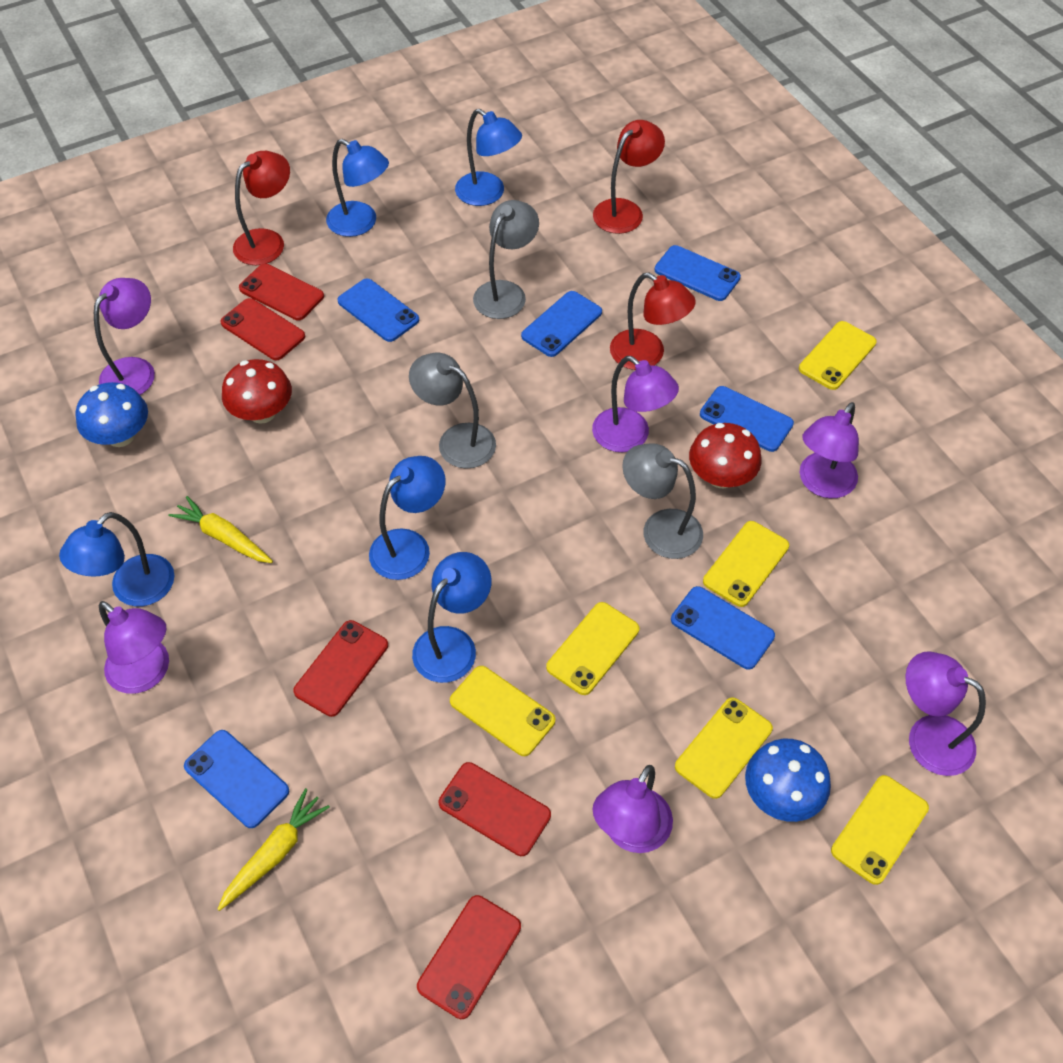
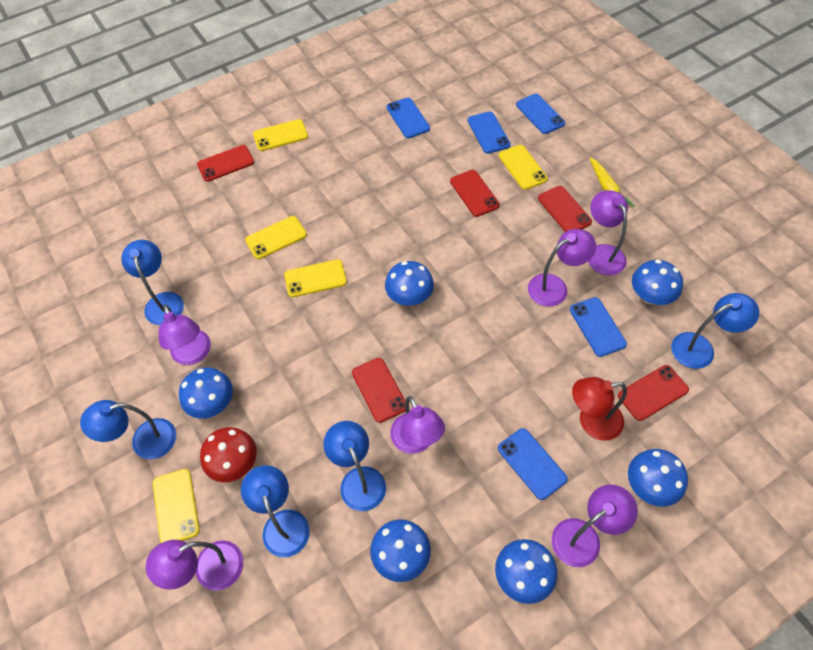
blue mushroom: 2 -> 6
blue phone: 6 -> 5
grey lamp: 3 -> 0
red lamp: 3 -> 1
red mushroom: 2 -> 1
yellow carrot: 2 -> 1
yellow phone: 6 -> 5

